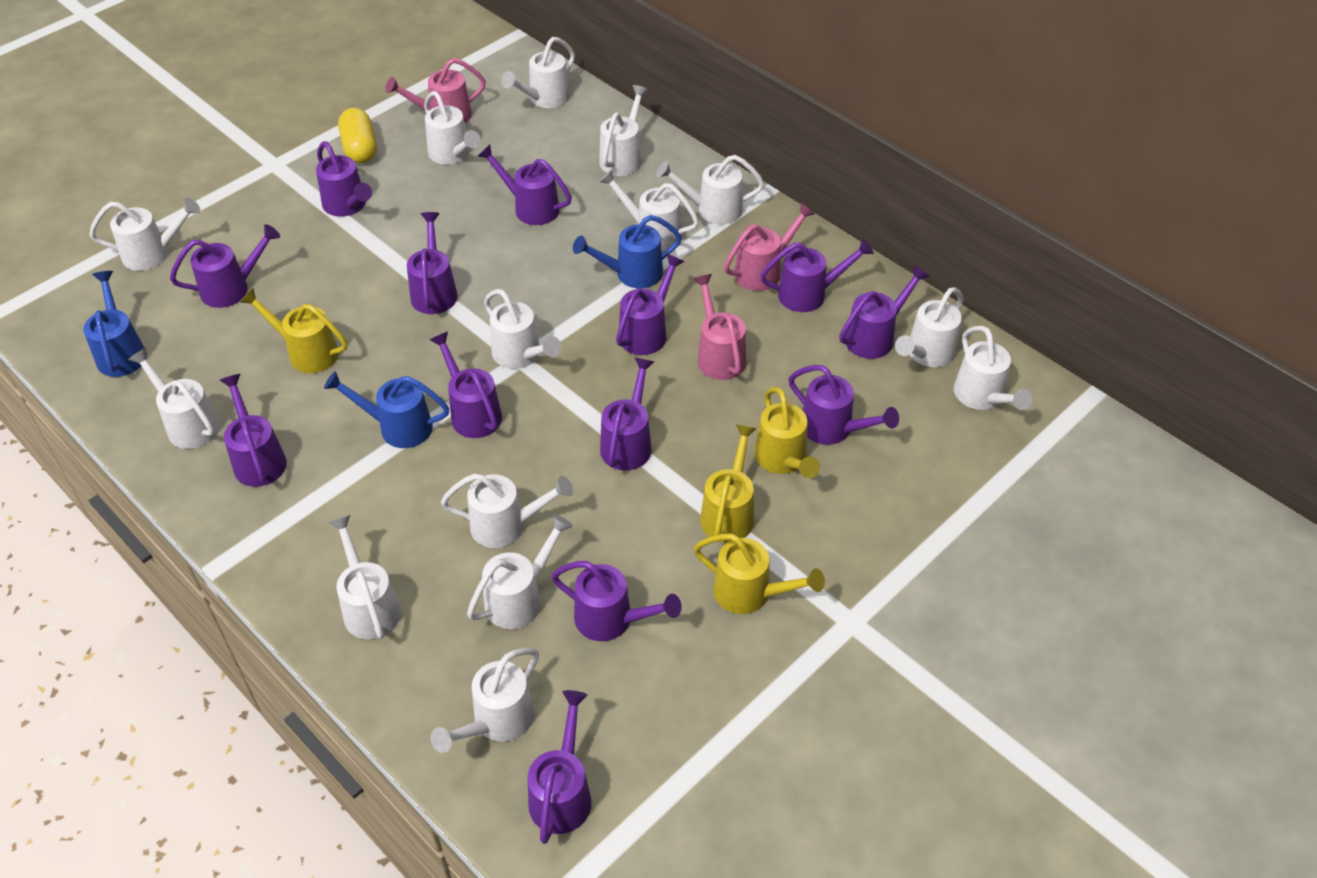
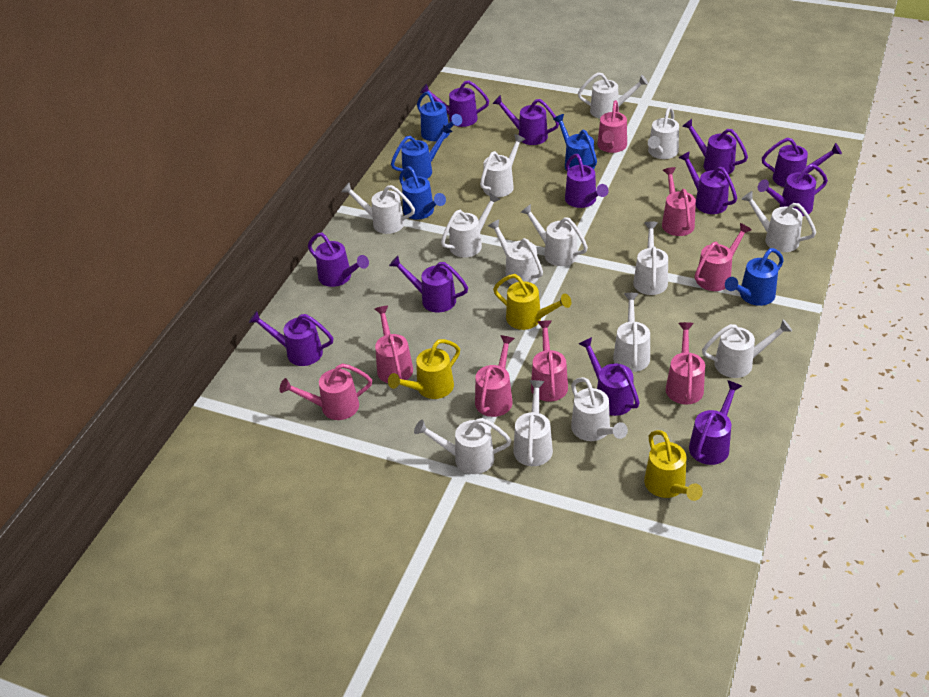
blue watering can: 3 -> 5
pink watering can: 3 -> 8
purple watering can: 13 -> 12
yellow capsule: 1 -> 0
yellow watering can: 4 -> 3

